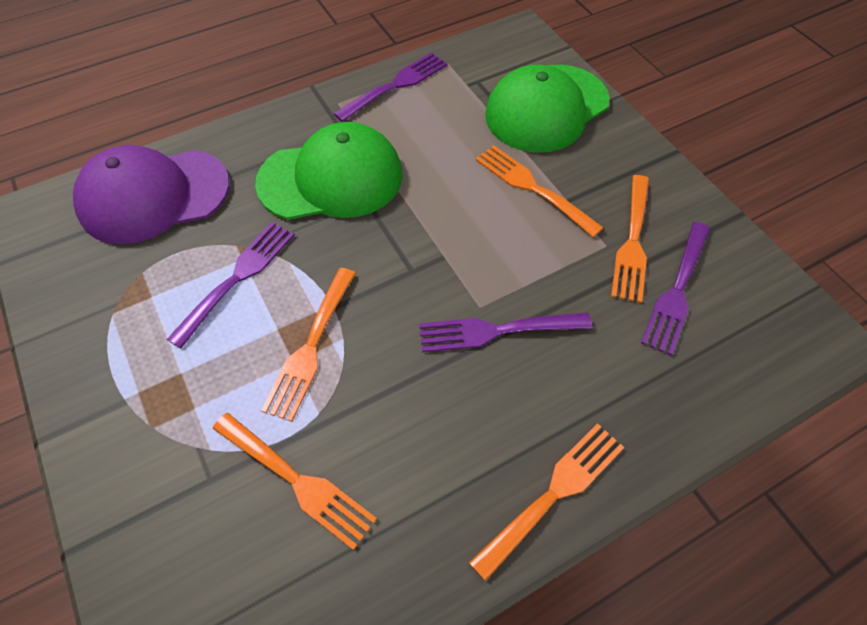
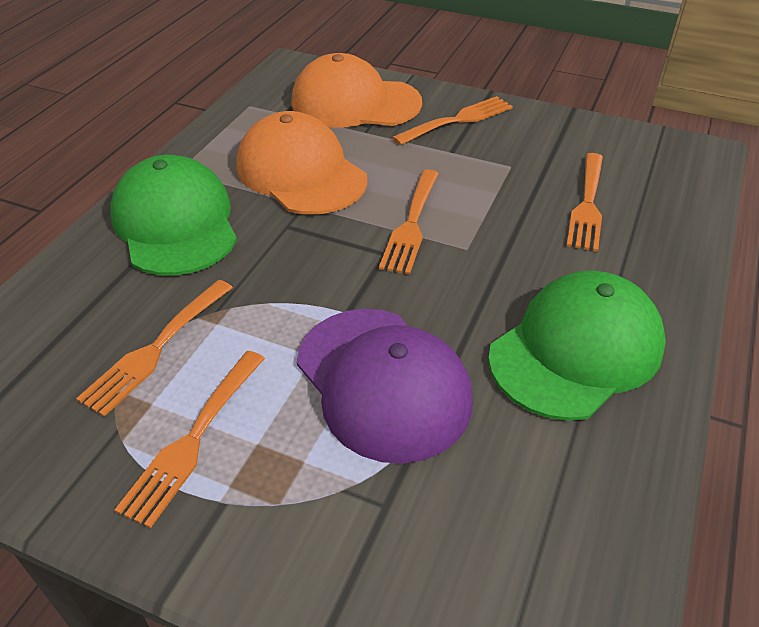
orange cap: 0 -> 2
purple fork: 4 -> 0

